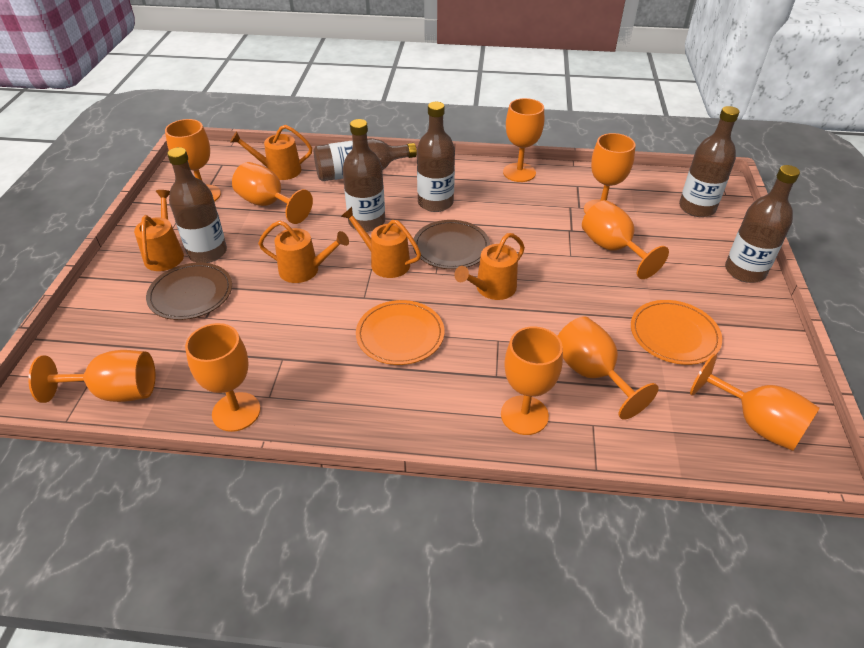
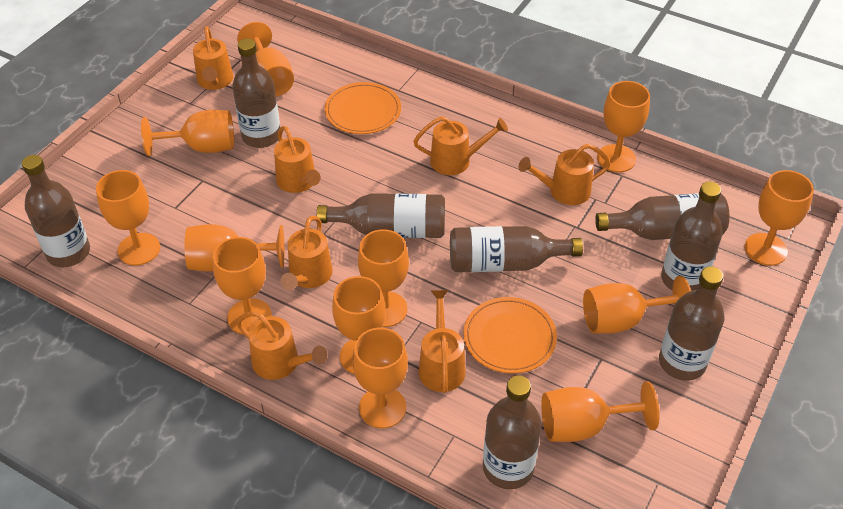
brown bottle: 6 -> 8
brown plate: 2 -> 0
orange goblet: 10 -> 12
orange watering can: 5 -> 7

